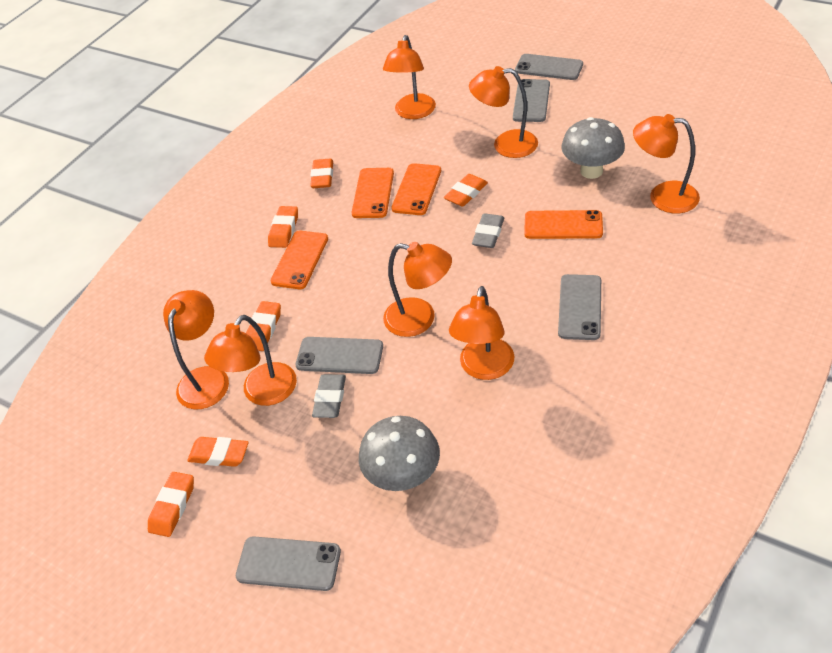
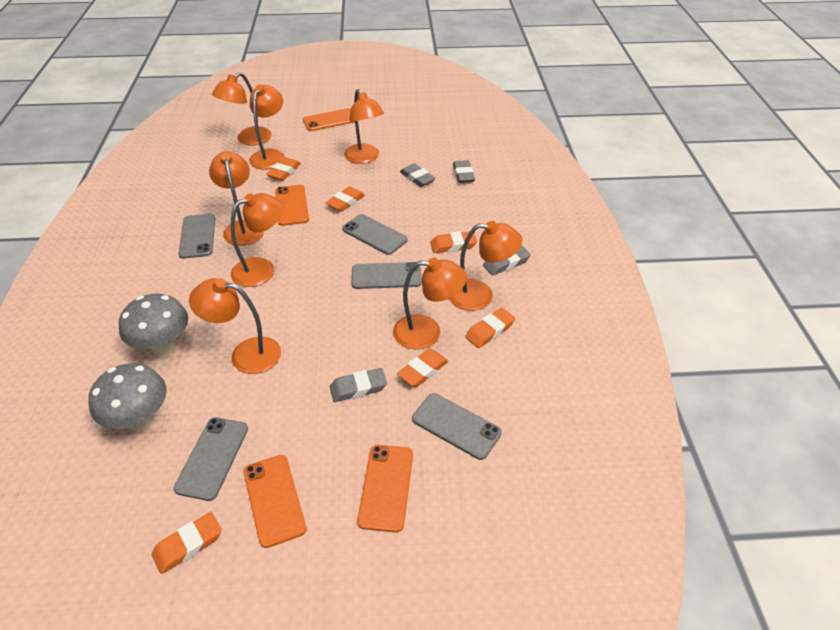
grey eraser: 2 -> 4
orange lamp: 7 -> 8

